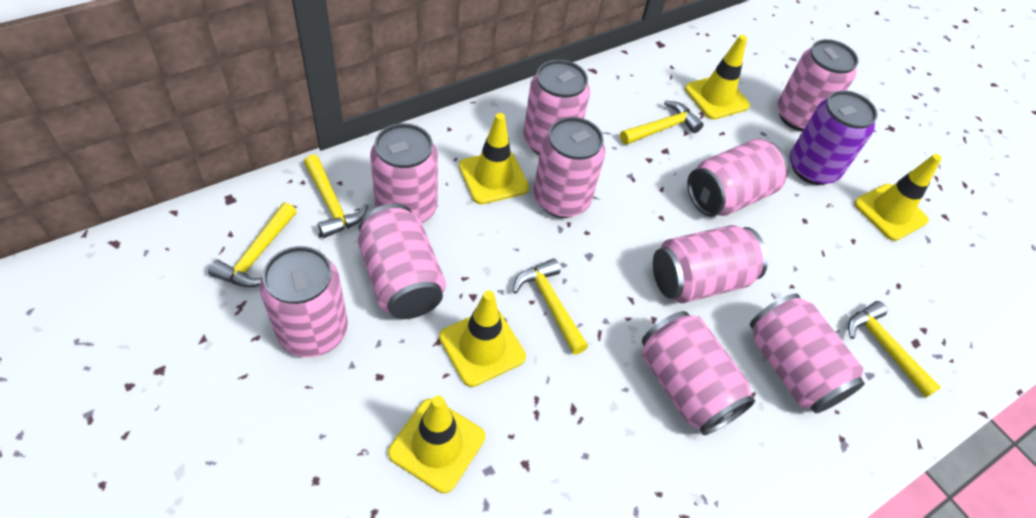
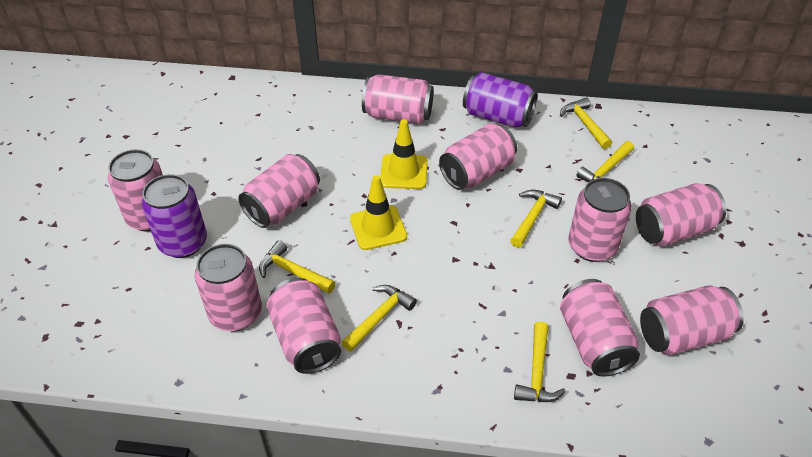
purple can: 1 -> 2
yellow hammer: 5 -> 6
yellow traffic cone: 5 -> 2

